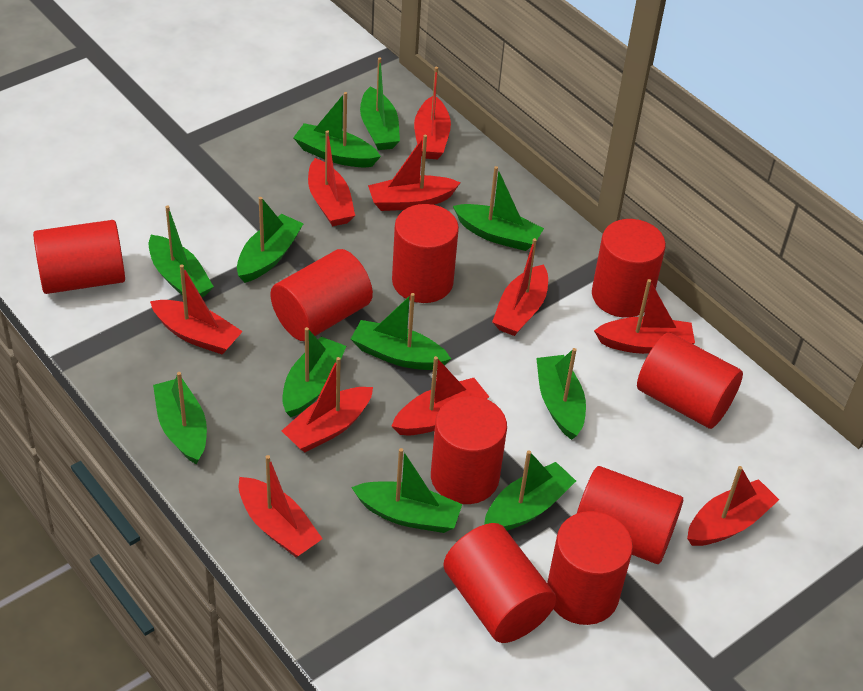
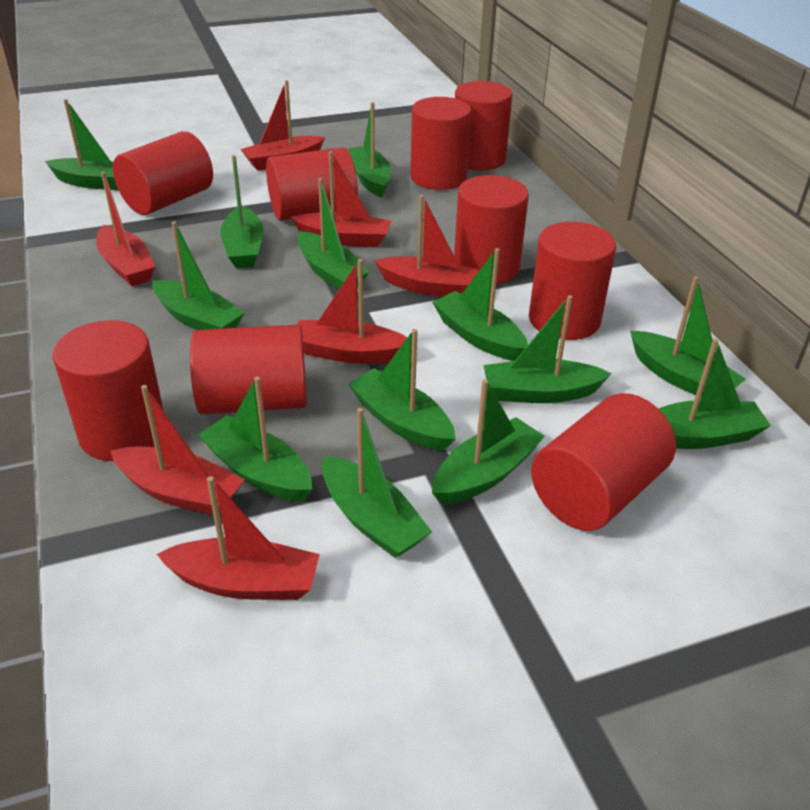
green boat: 11 -> 13
red boat: 10 -> 7

